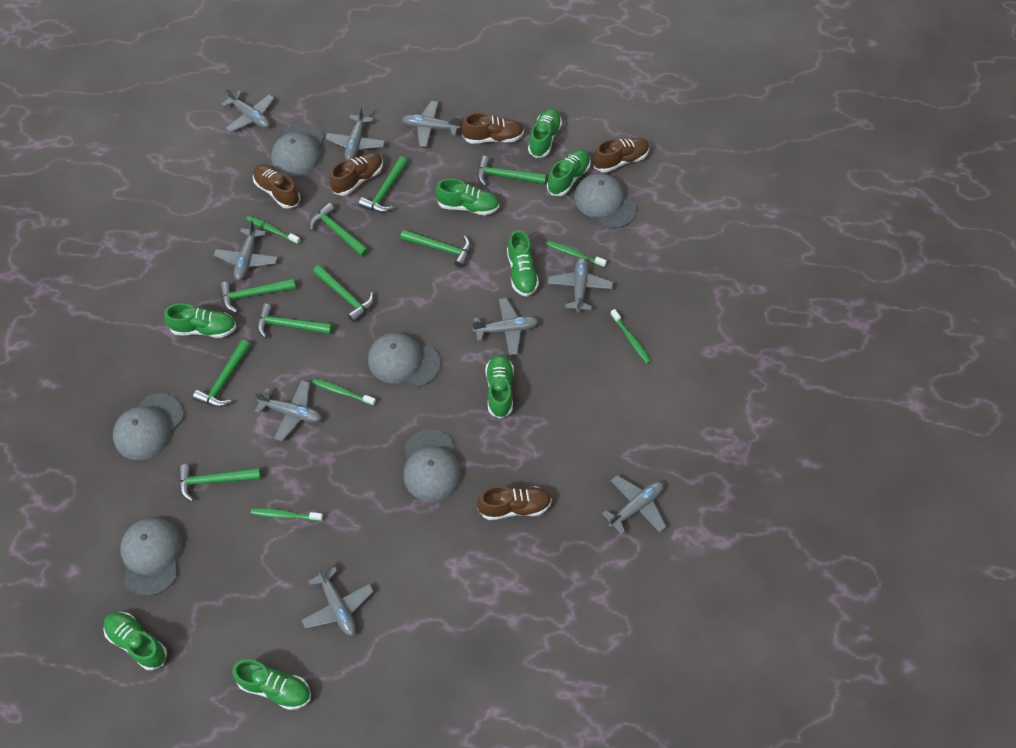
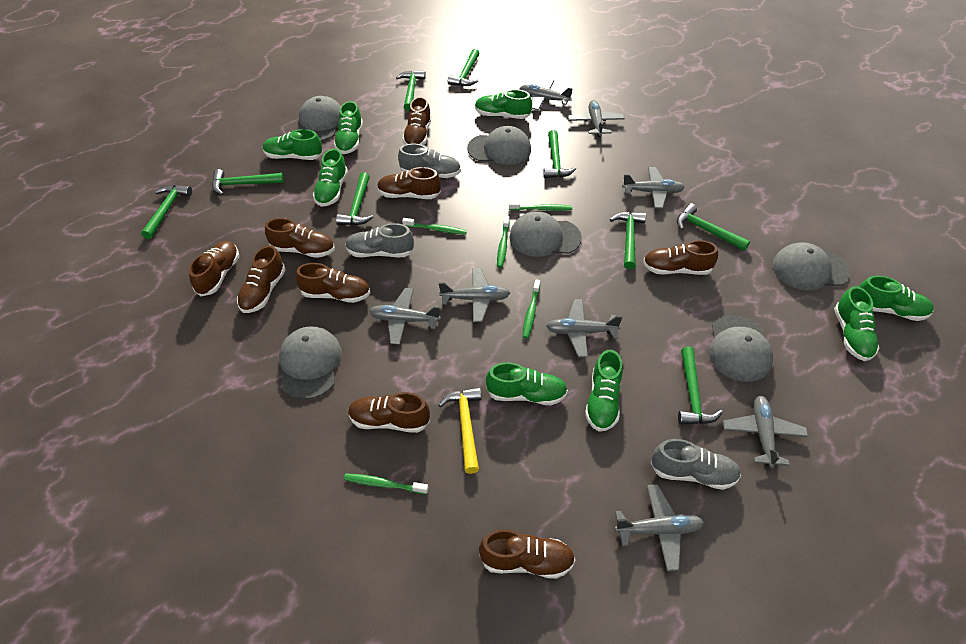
brown shoe: 5 -> 9
grey plane: 9 -> 8
grey shoe: 0 -> 3
yellow hammer: 0 -> 1

